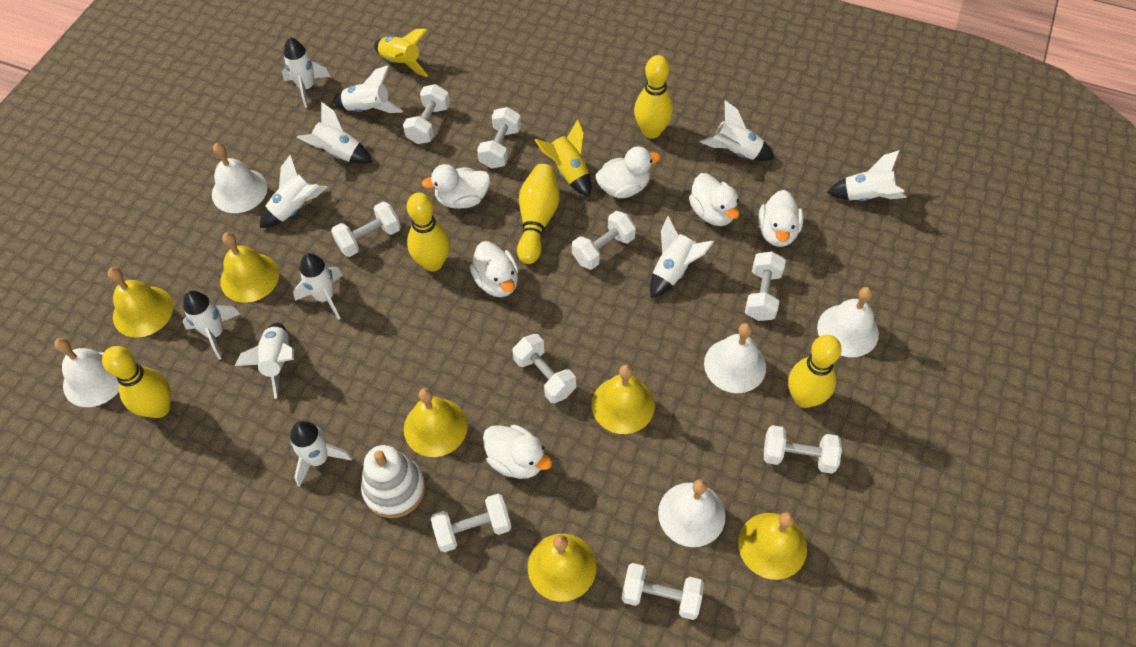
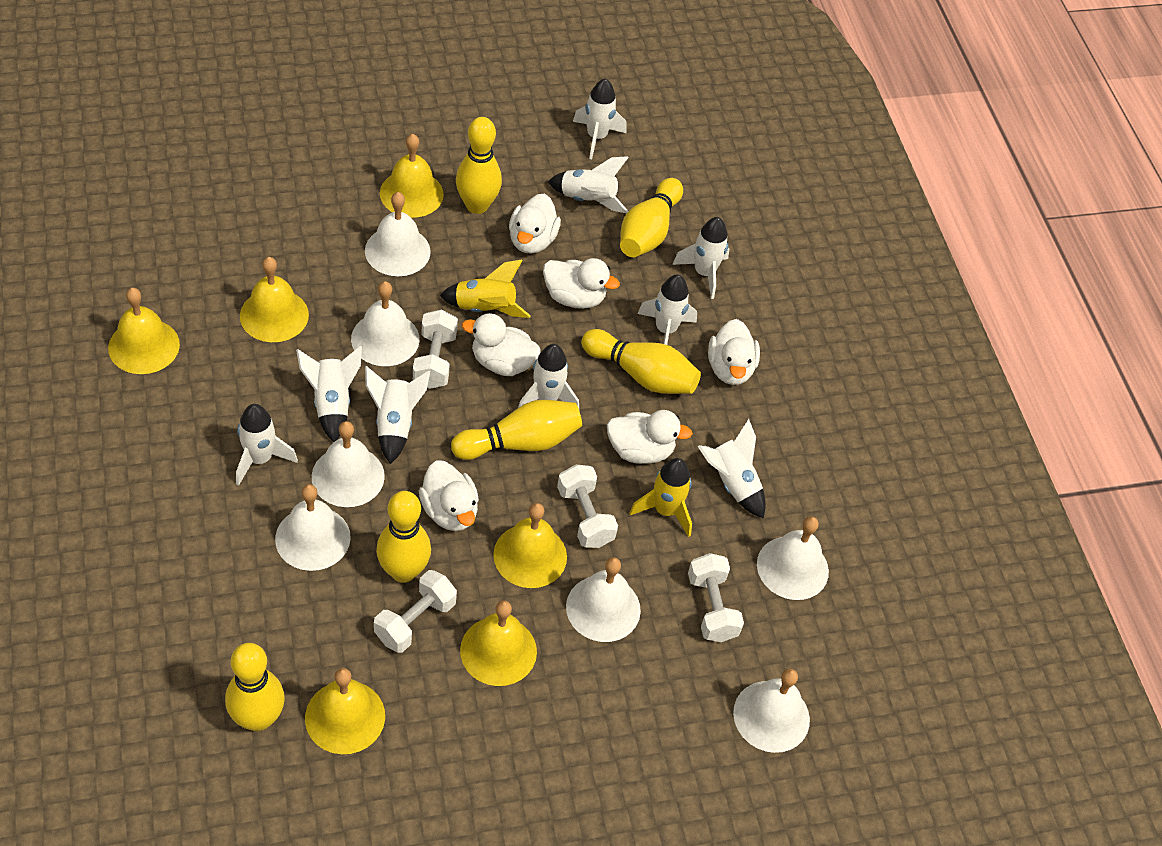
white bell: 5 -> 7
white dumbbell: 9 -> 4
white rocket: 11 -> 9
white stacking toy: 1 -> 0
yellow bowling pin: 5 -> 6

